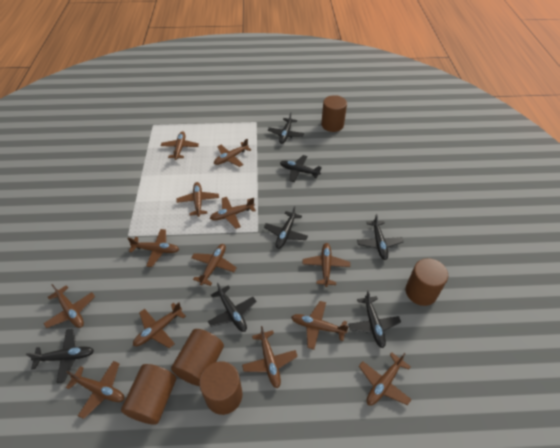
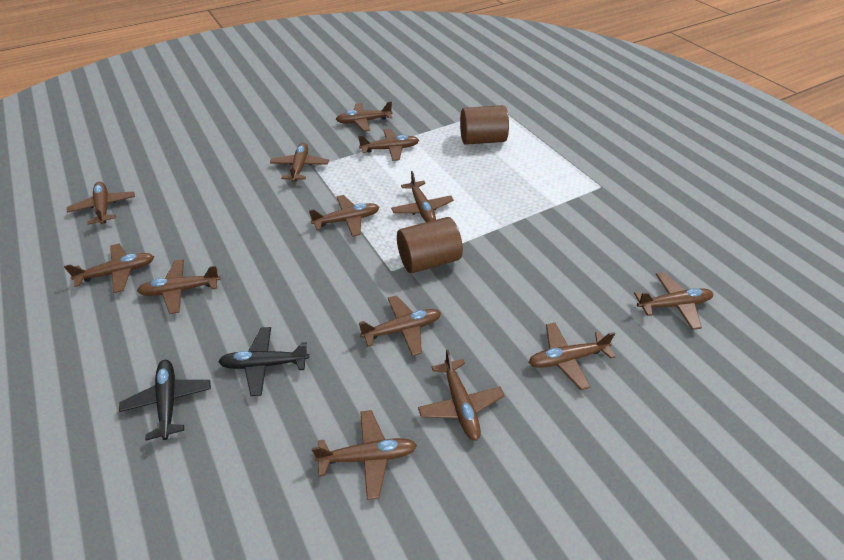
black plane: 7 -> 2
brown cylinder: 5 -> 2

